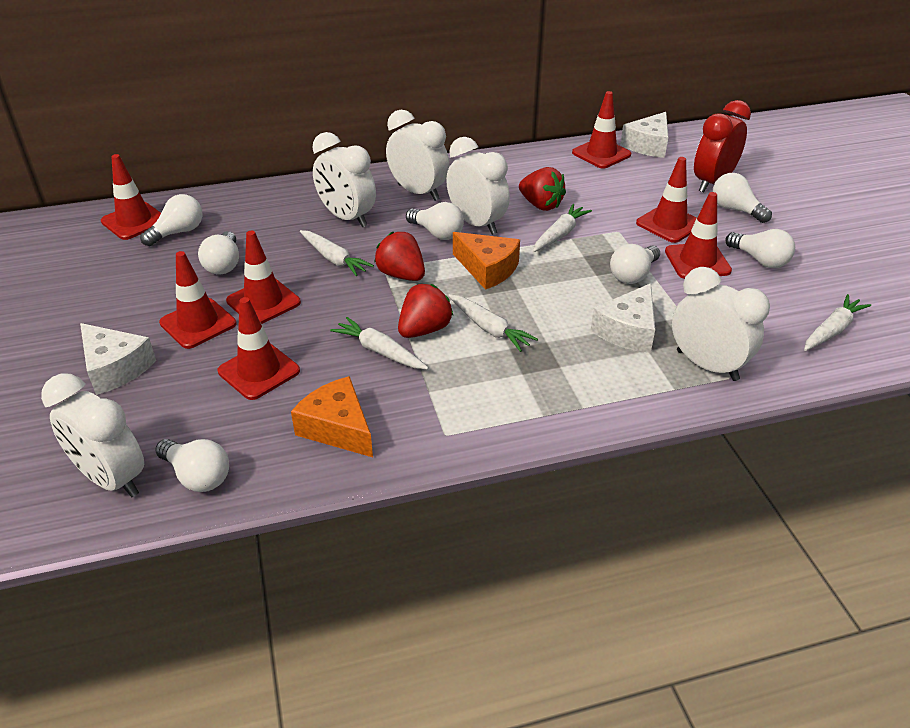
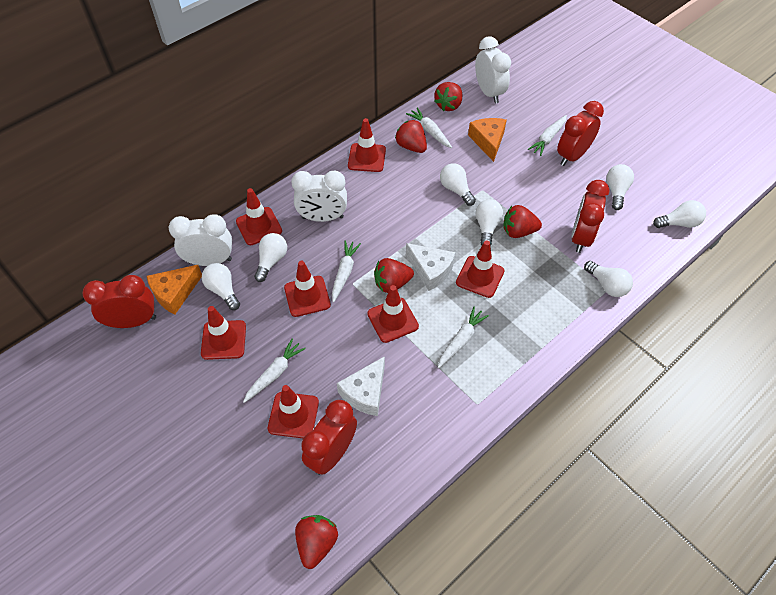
red clock: 1 -> 4
red strawberry: 3 -> 5
white cheese: 3 -> 2
white clock: 5 -> 3

